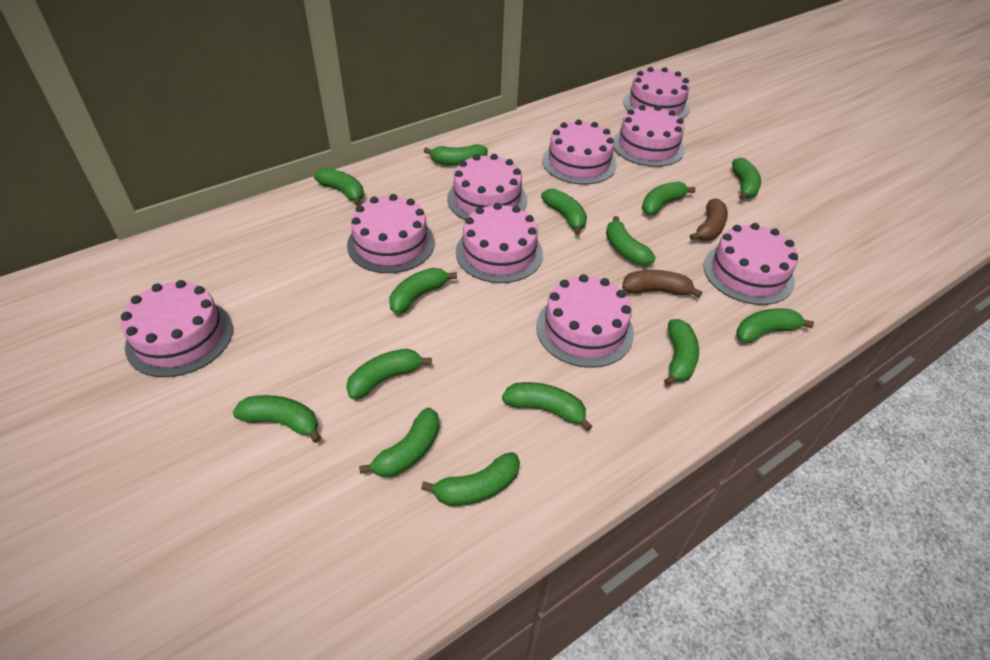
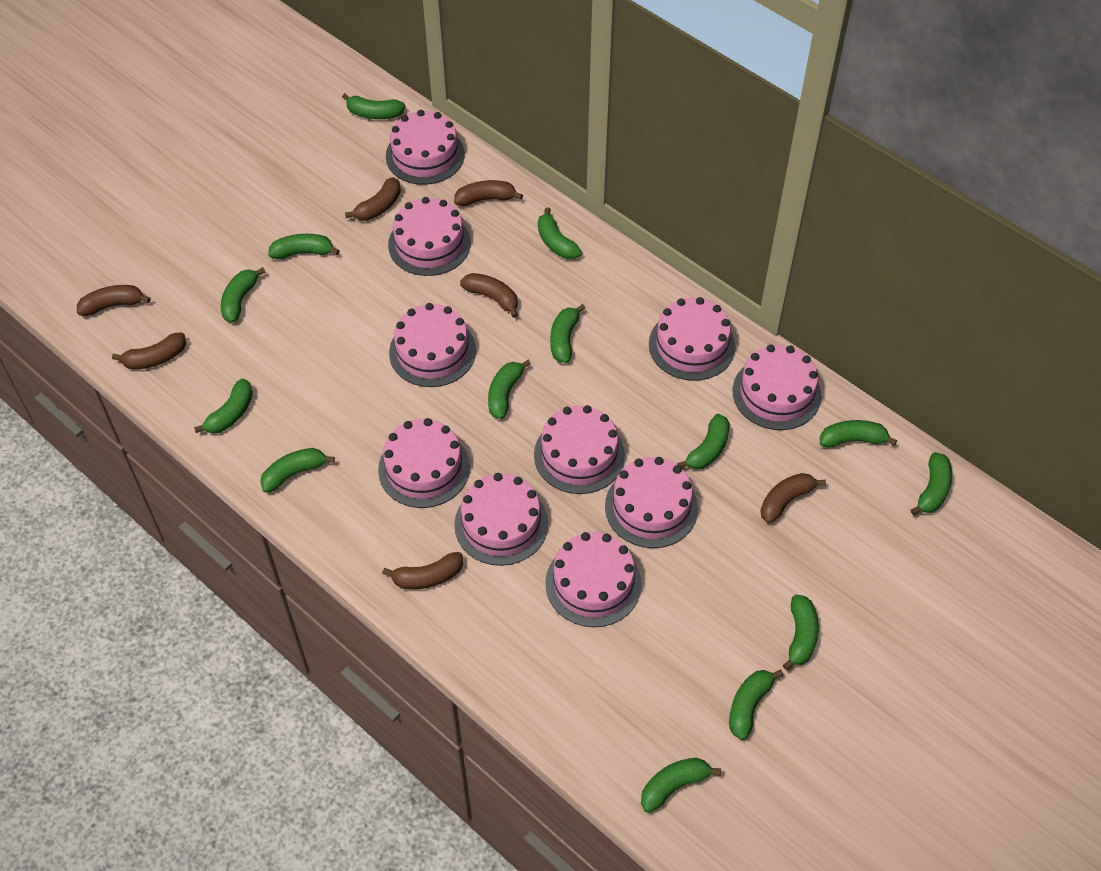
brown banana: 2 -> 7
pink cake: 9 -> 10

